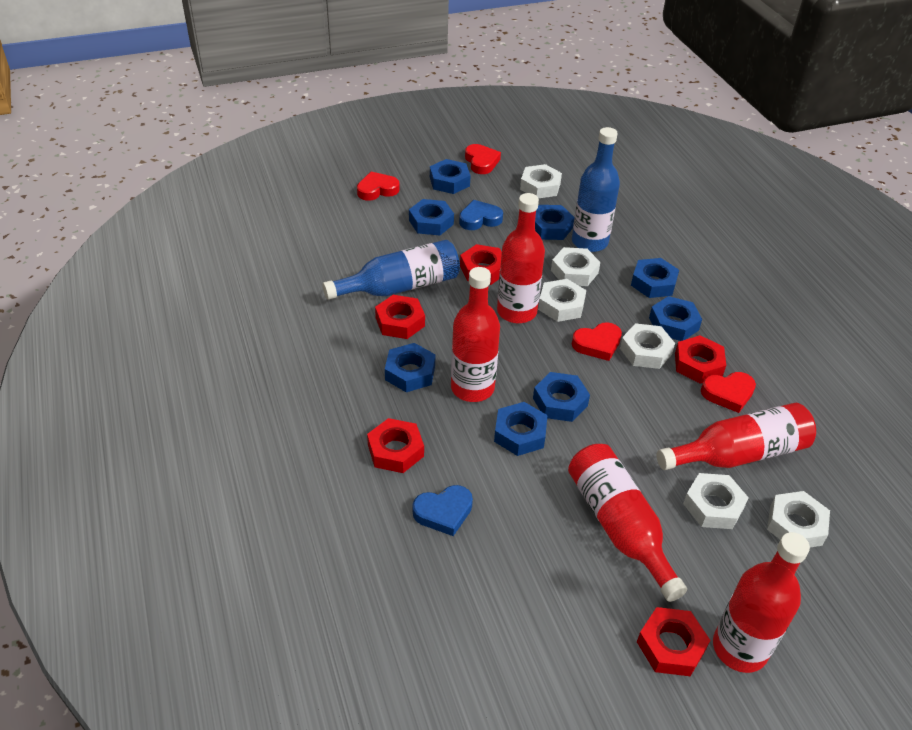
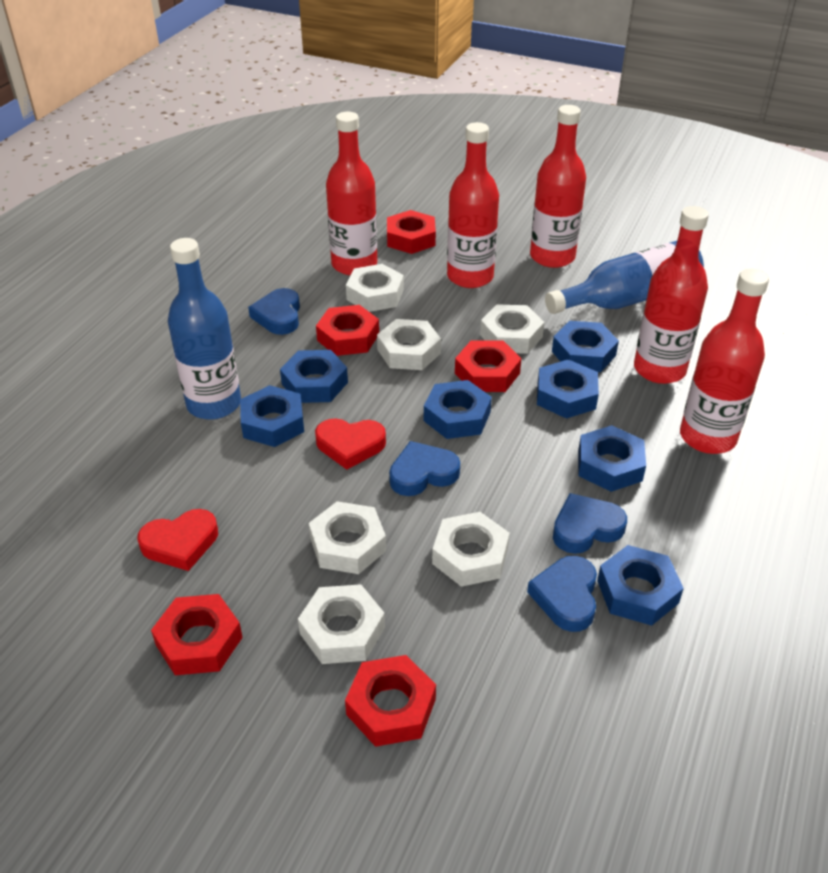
blue heart: 2 -> 4
blue nut: 8 -> 7
red heart: 4 -> 2

